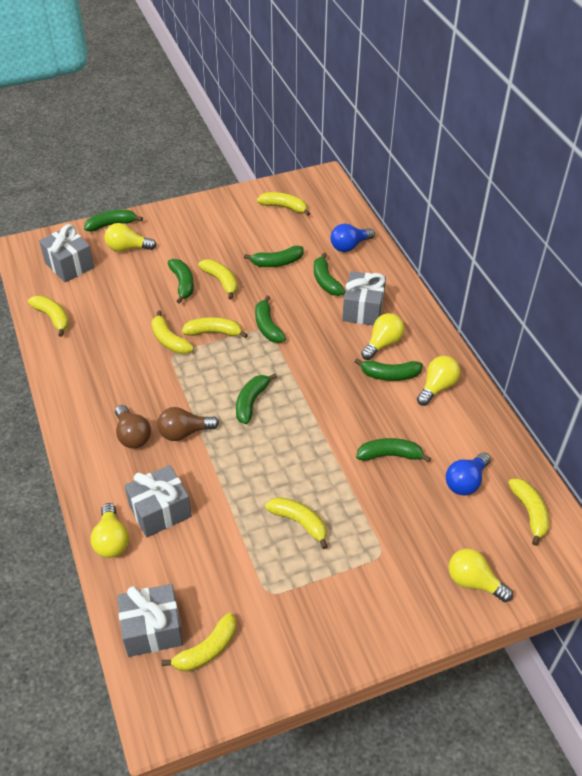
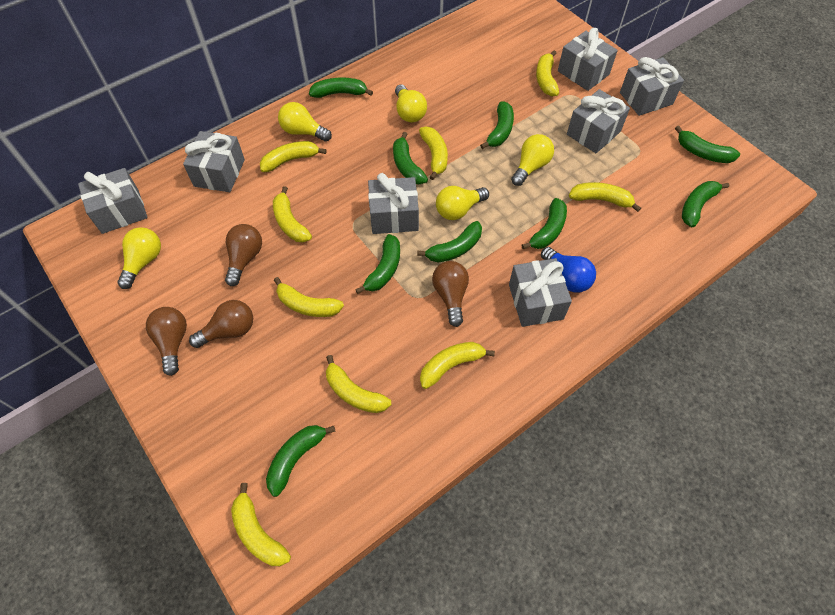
blue light bulb: 2 -> 1
brown light bulb: 2 -> 4
green banana: 8 -> 9
grey gift: 4 -> 7
yellow banana: 8 -> 9

